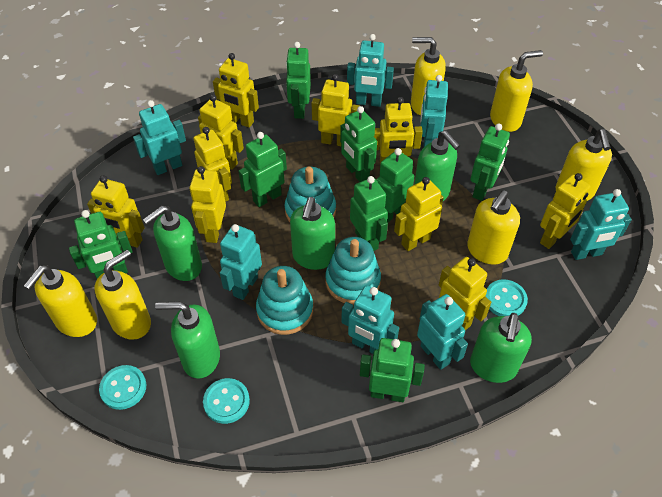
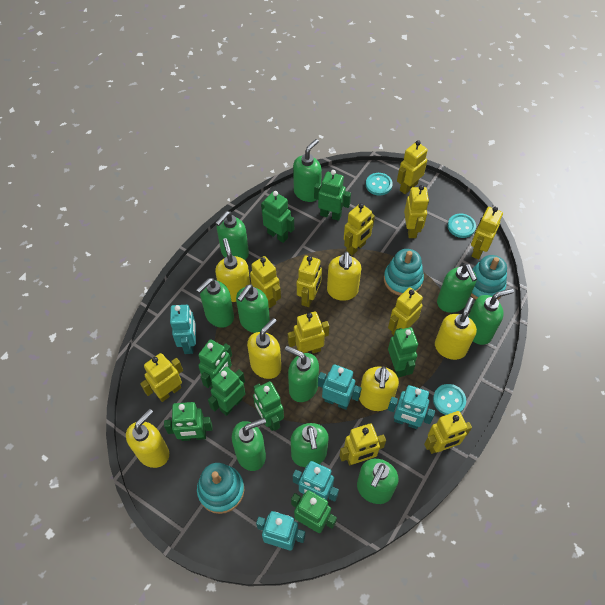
green soap dispenser: 5 -> 10
turquoise robot: 7 -> 5
yellow robot: 10 -> 11

